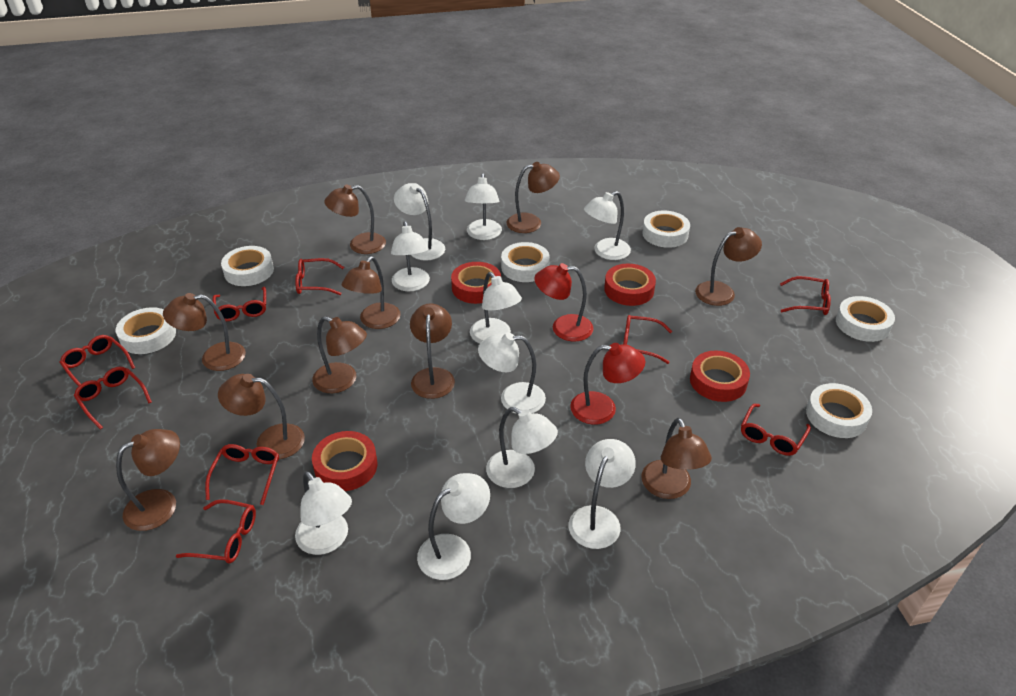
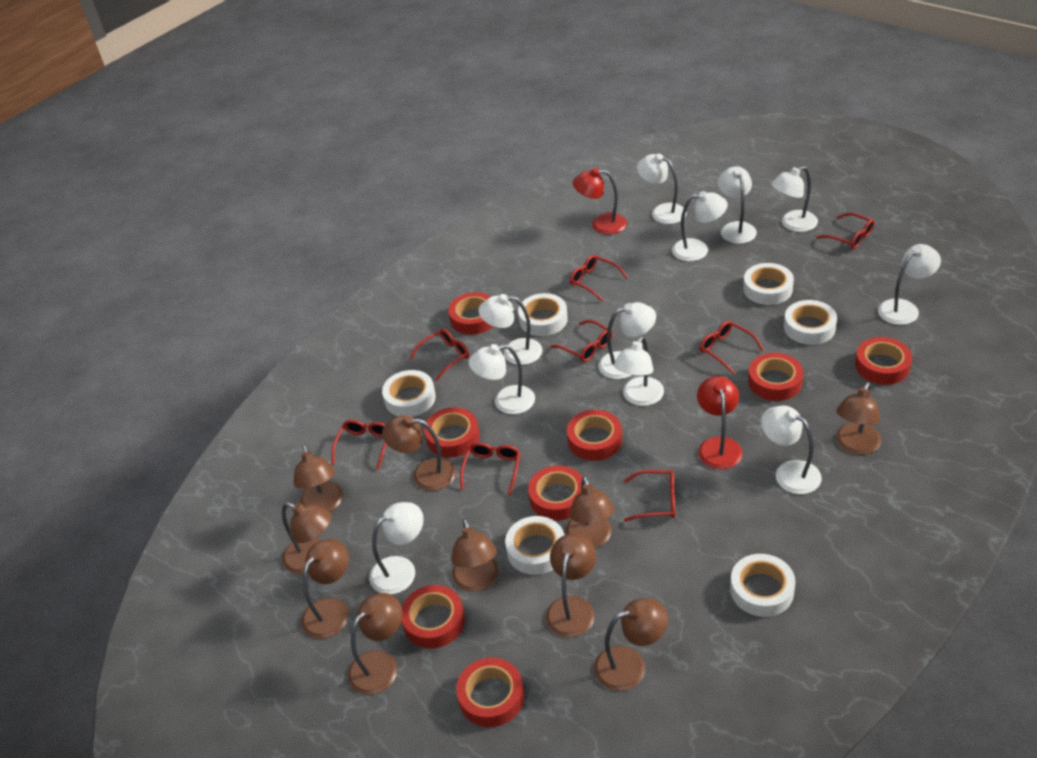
red glasses: 9 -> 8
red tape: 4 -> 8
white lamp: 10 -> 11

